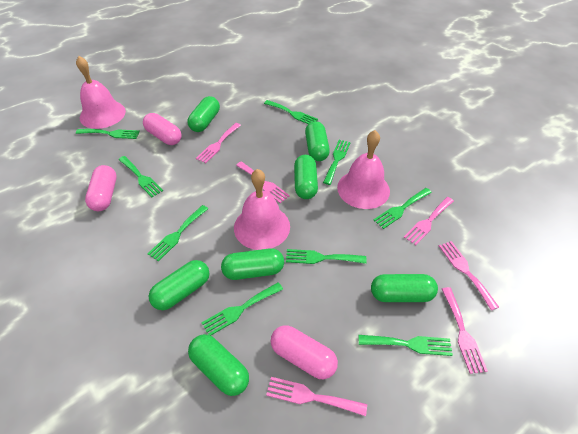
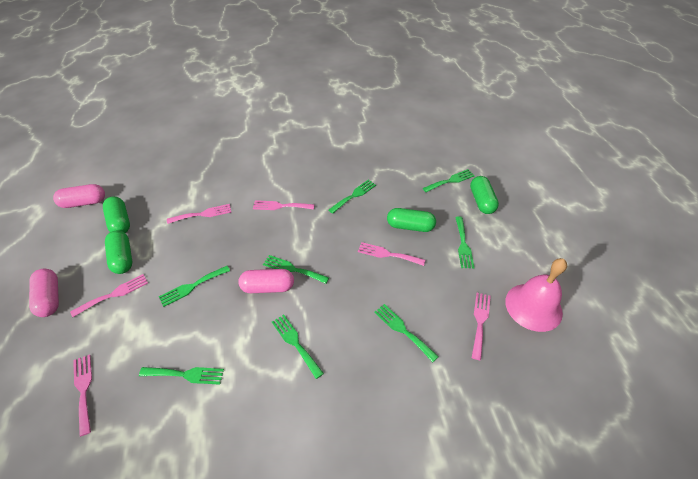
green capsule: 7 -> 4
green fork: 9 -> 8
pink bell: 3 -> 1

